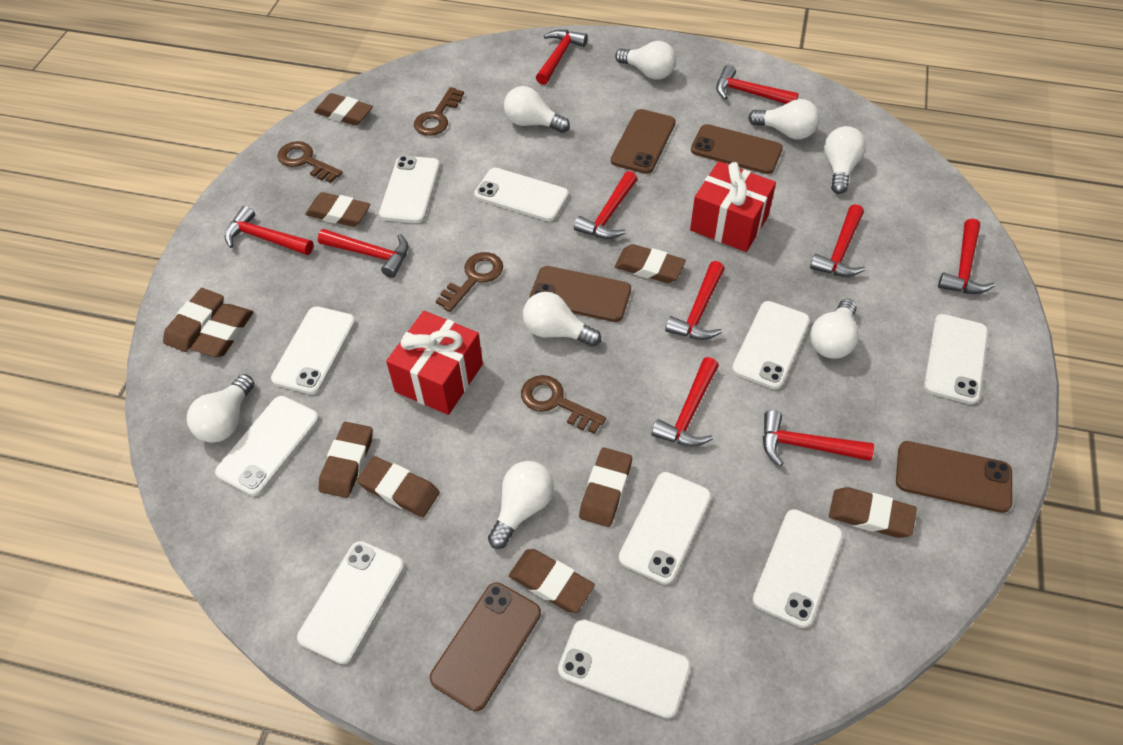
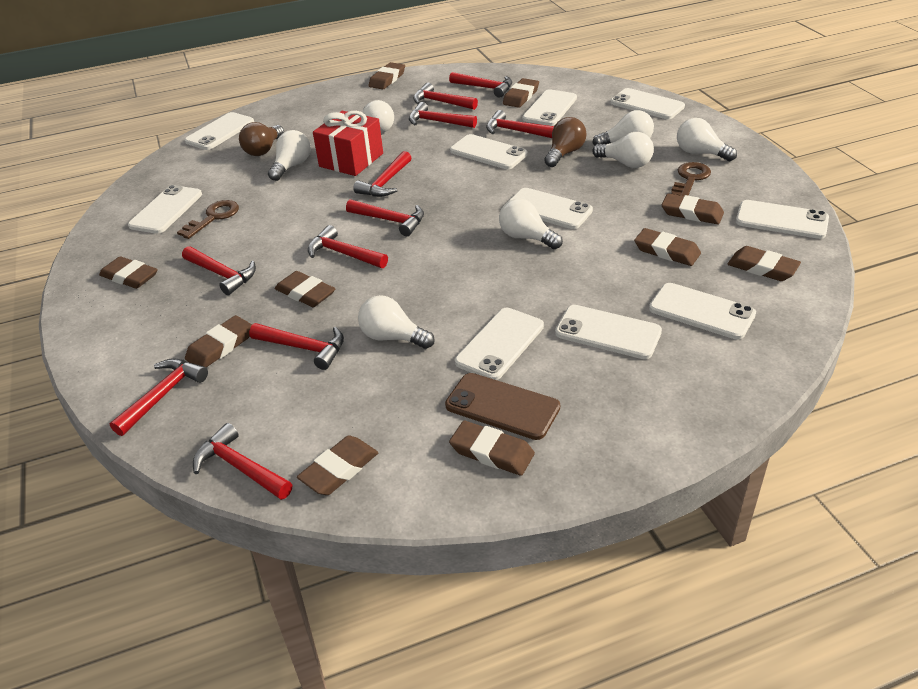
brown key: 4 -> 2
brown light bulb: 0 -> 2
brown phone: 5 -> 1
red gift: 2 -> 1
red hammer: 10 -> 11
white light bulb: 8 -> 7

